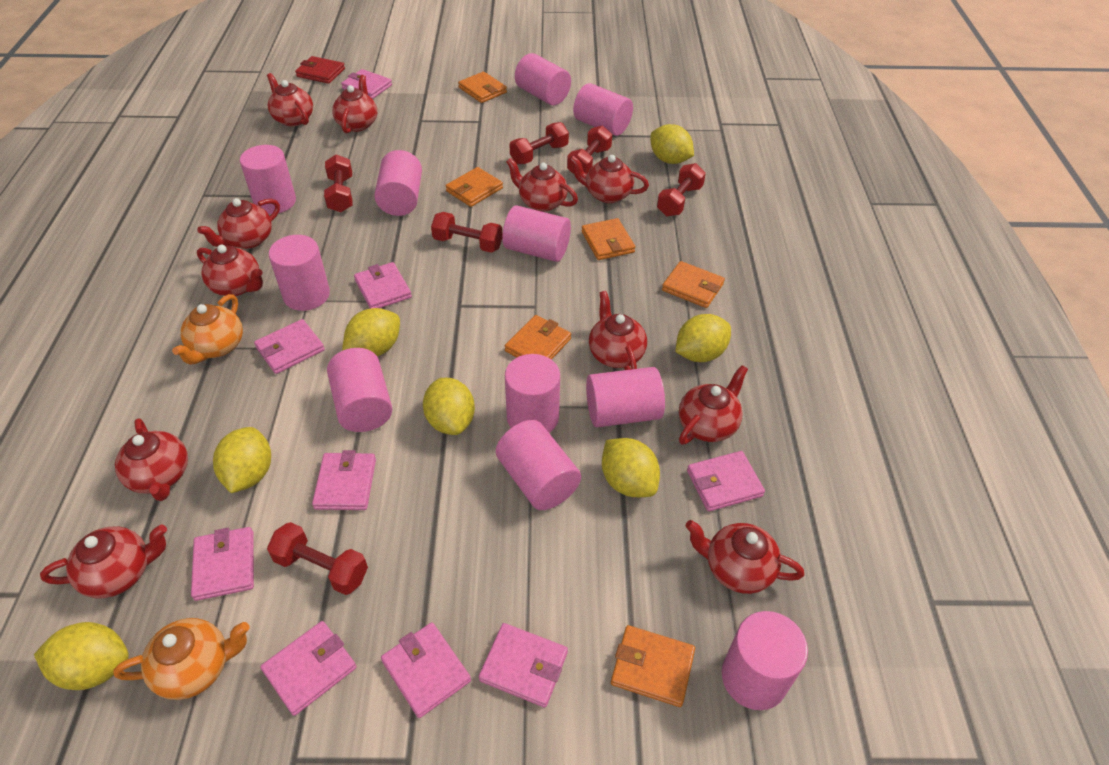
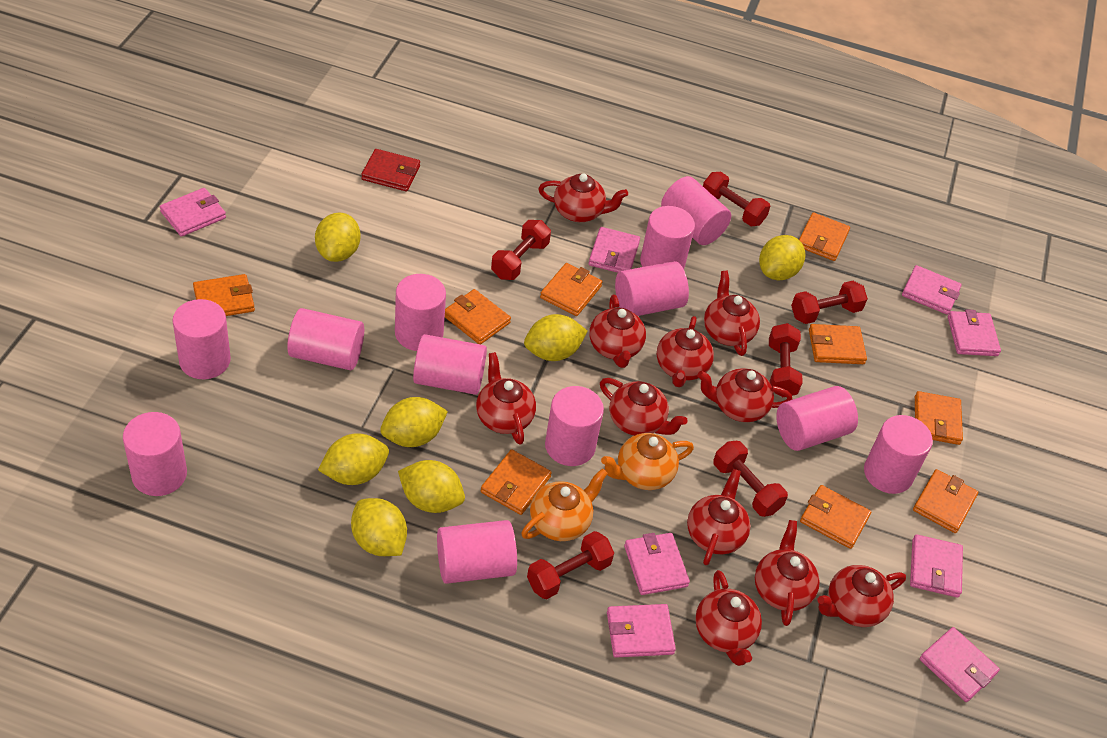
orange wallet: 6 -> 9
pink cylinder: 11 -> 12
pink wallet: 9 -> 8

